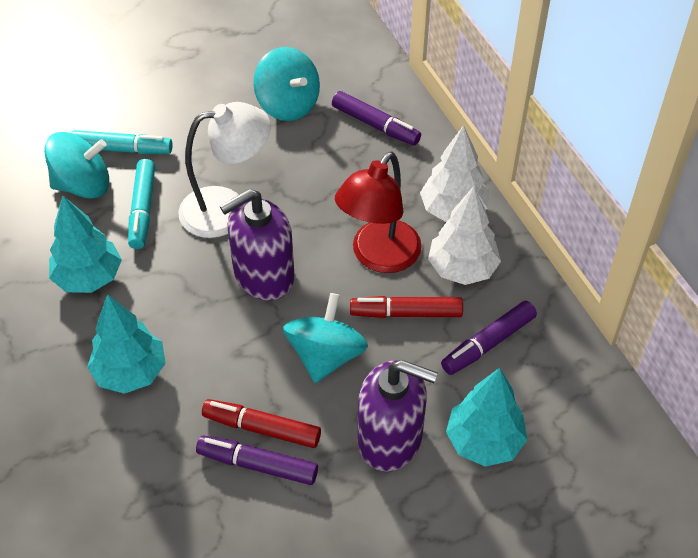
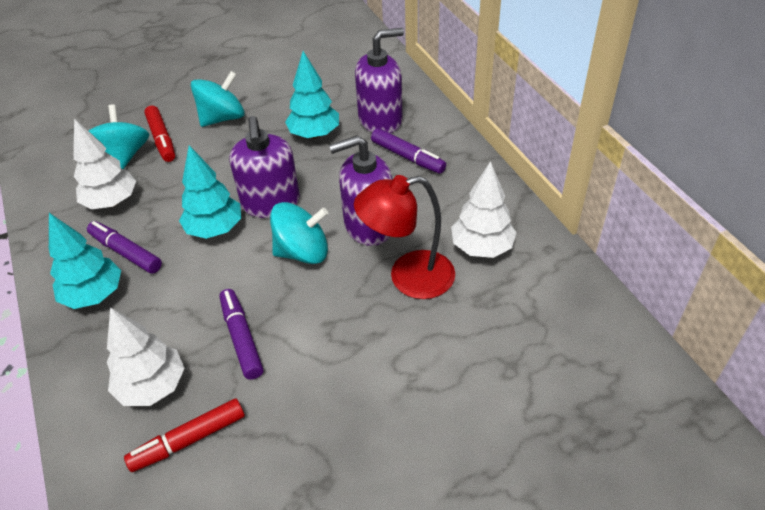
purple soap dispenser: 2 -> 3
turquoise marker: 2 -> 0
white lamp: 1 -> 0
white tree: 2 -> 3

